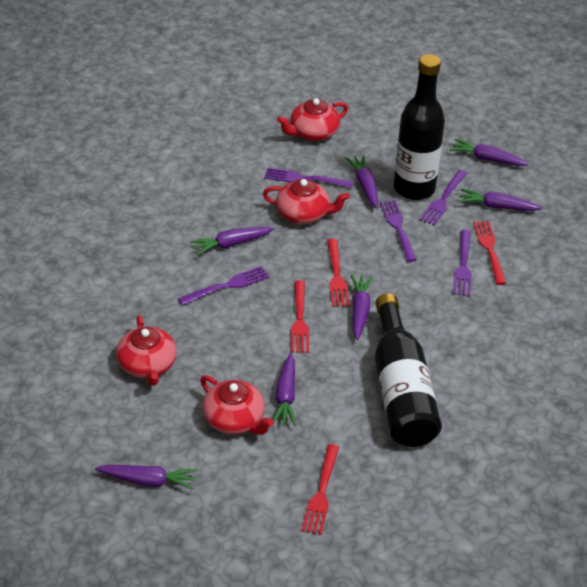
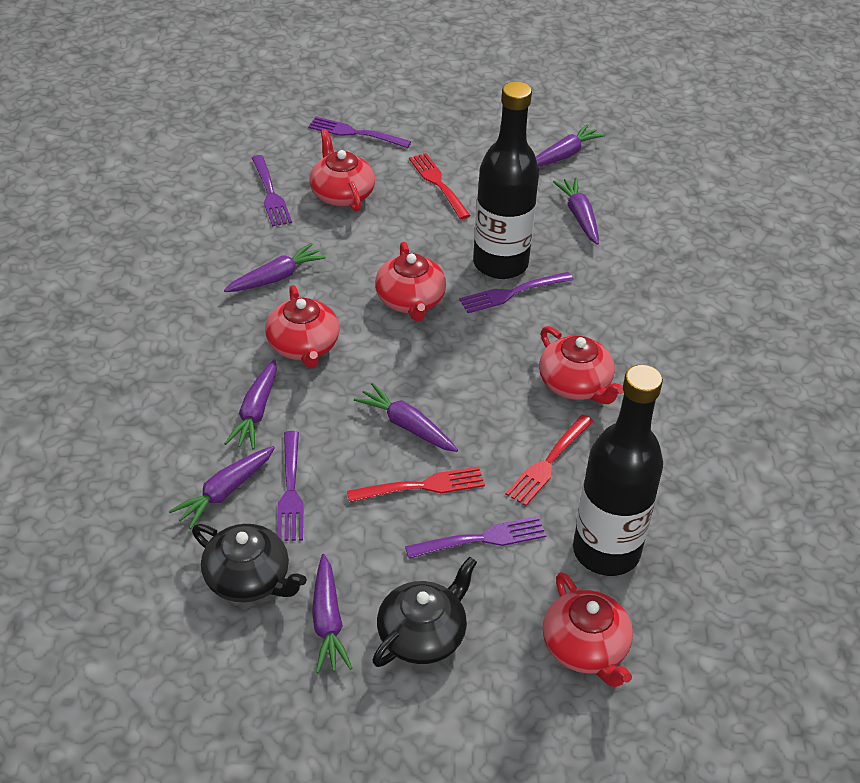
black teapot: 0 -> 2
red fork: 4 -> 3
red teapot: 4 -> 5

